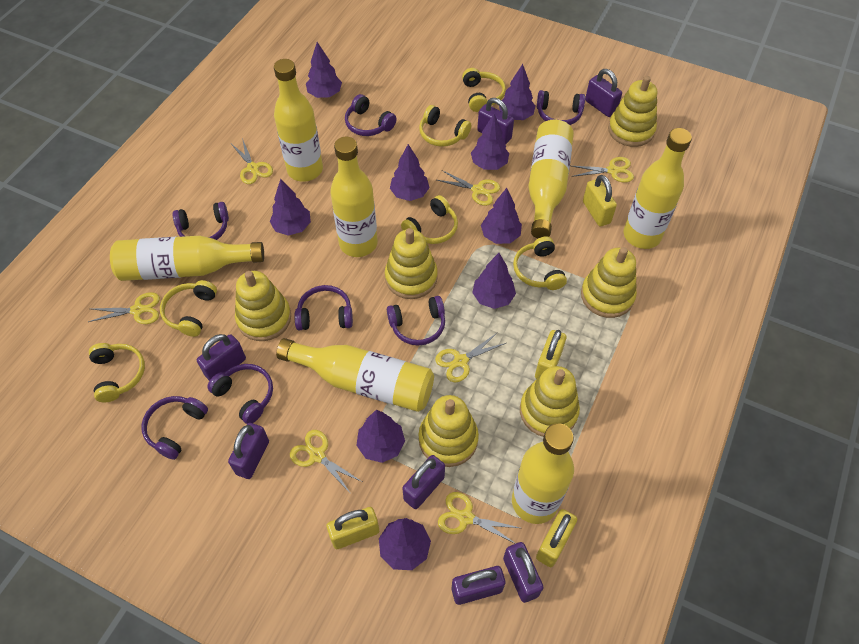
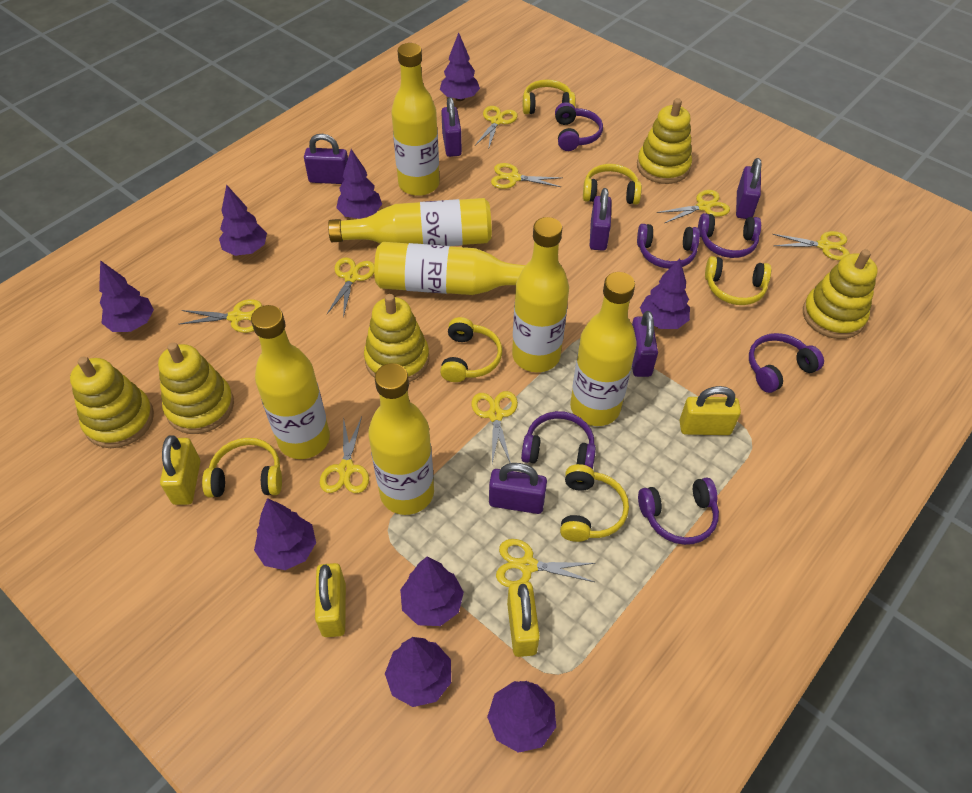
purple headphones: 7 -> 6
purple padlock: 7 -> 6
yellow scissors: 7 -> 9
yellow stacking toy: 6 -> 5

